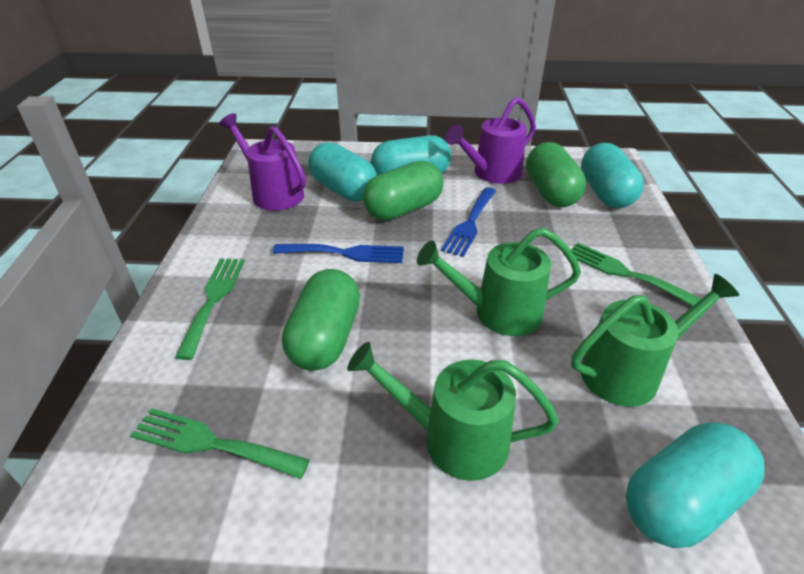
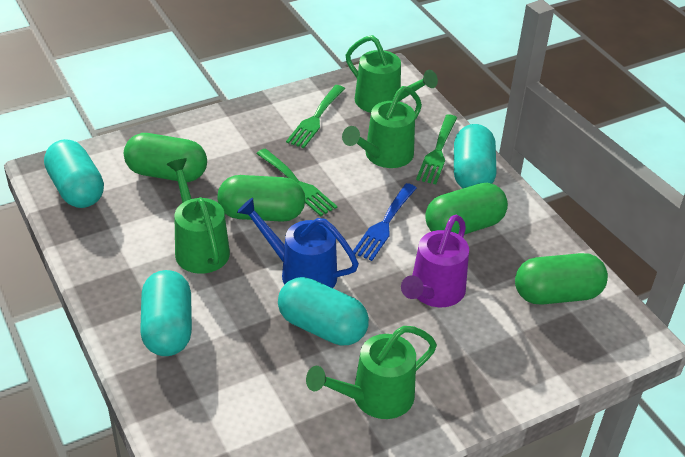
blue fork: 2 -> 1
blue watering can: 0 -> 1
green capsule: 3 -> 4
green watering can: 3 -> 4
purple watering can: 2 -> 1

